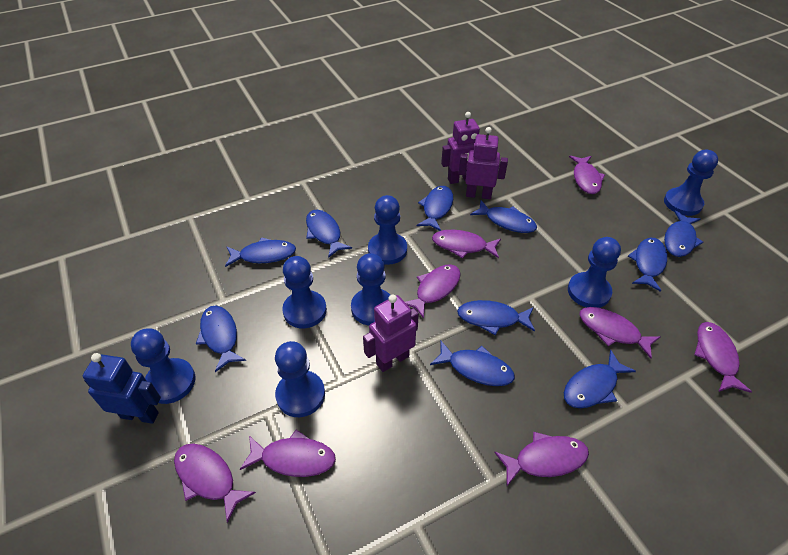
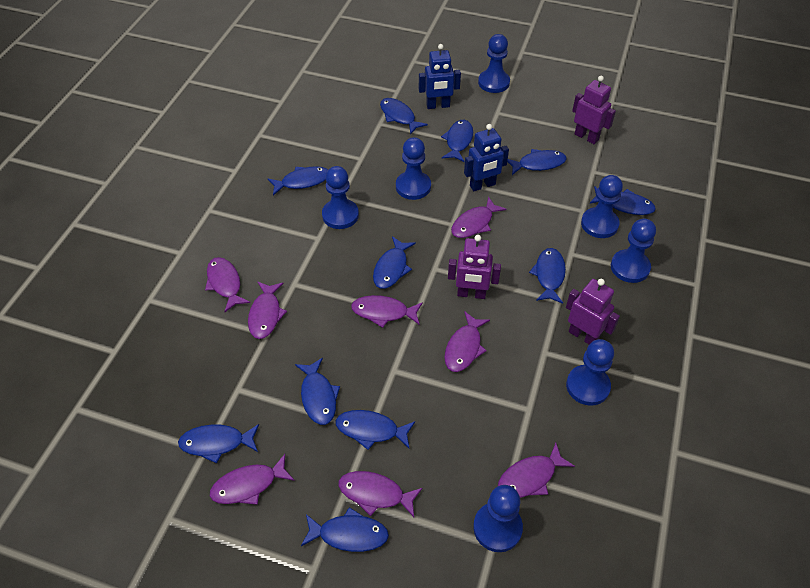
blue fish: 10 -> 11
blue robot: 1 -> 2

